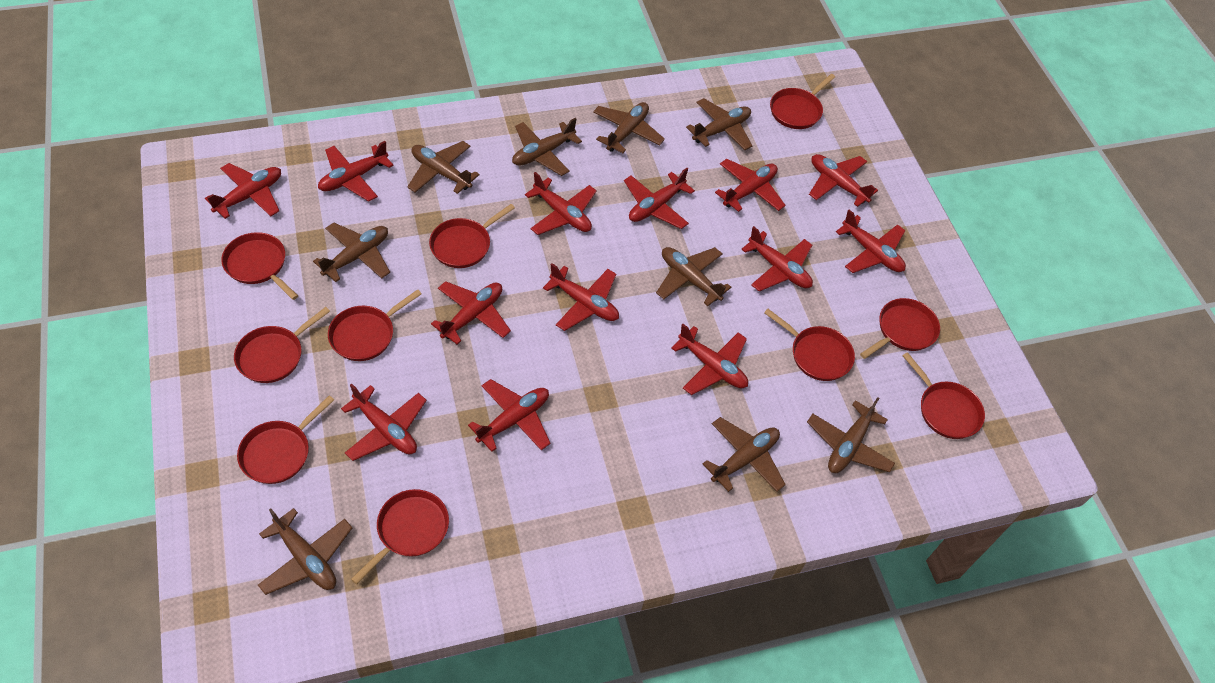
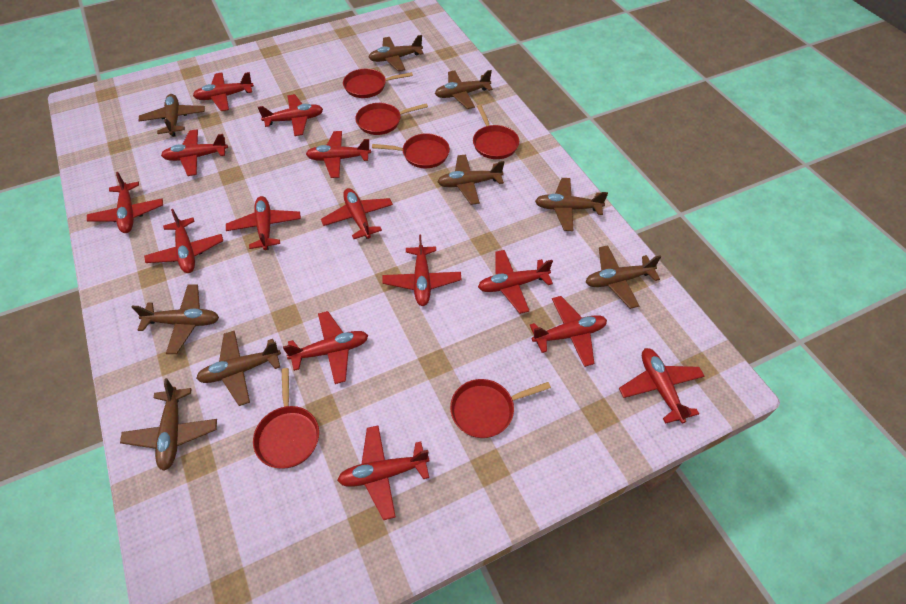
red pan: 10 -> 6
red plane: 13 -> 14

